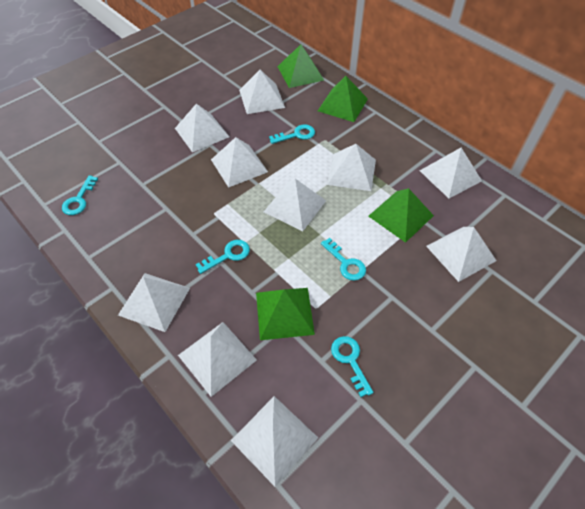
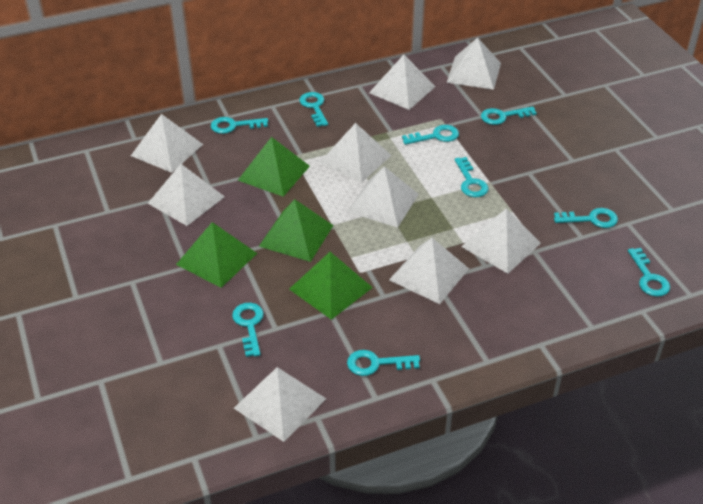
turquoise key: 5 -> 9
white pyramid: 10 -> 9

